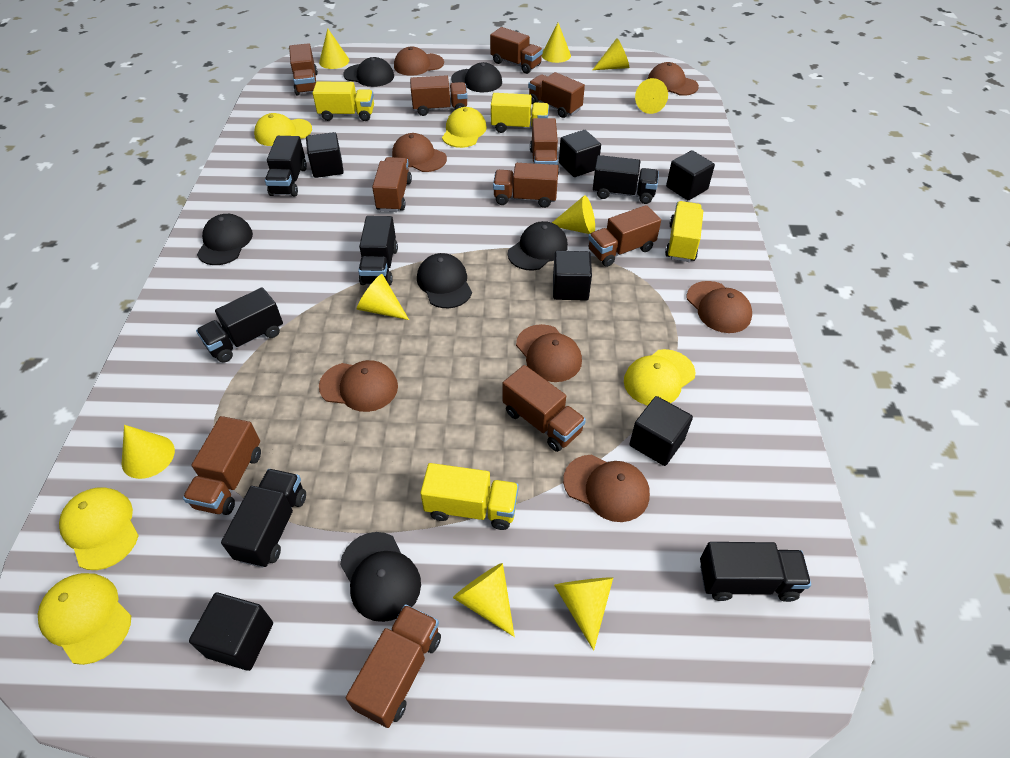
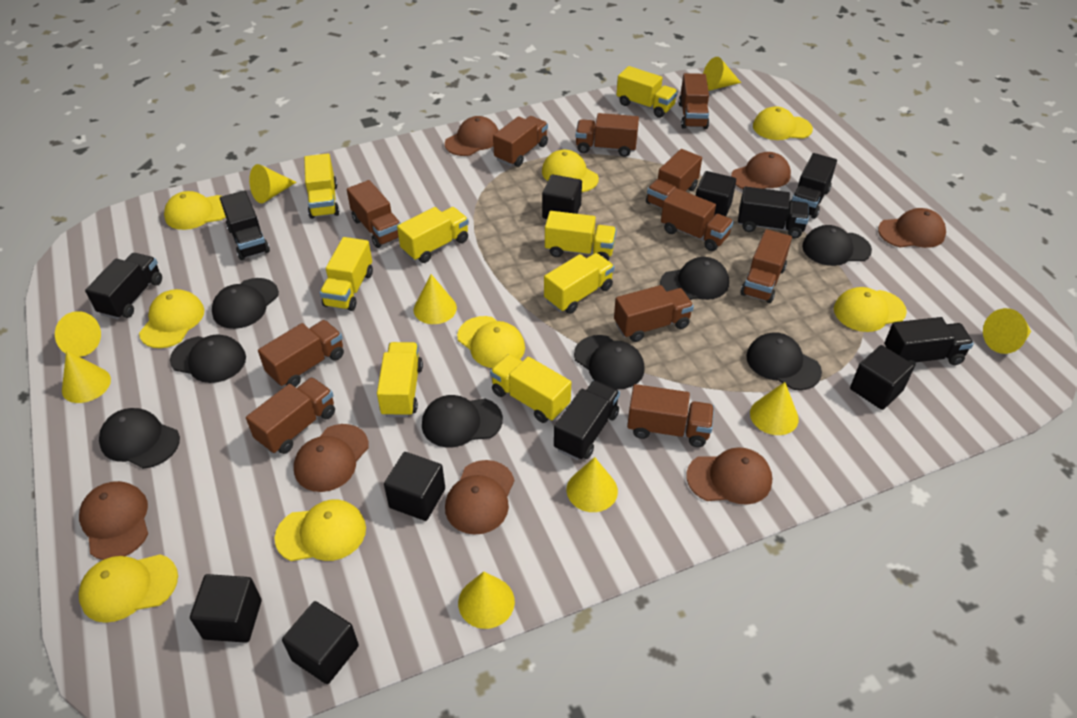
black cap: 6 -> 8
yellow cap: 5 -> 8
yellow truck: 4 -> 8

